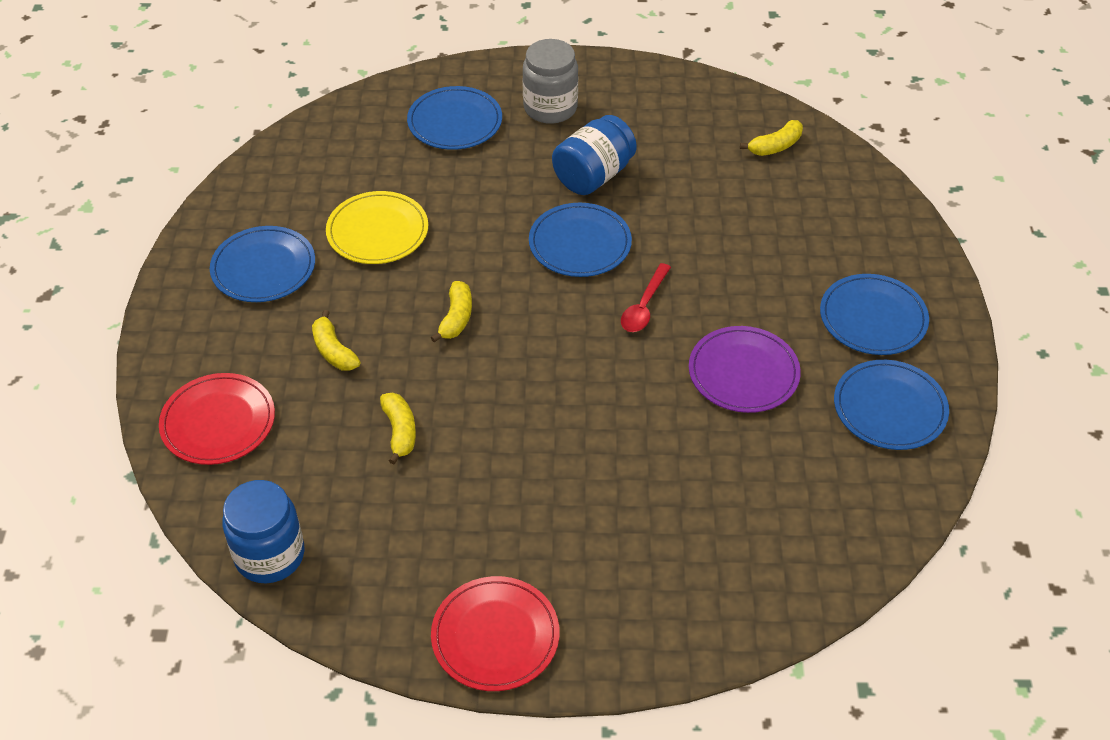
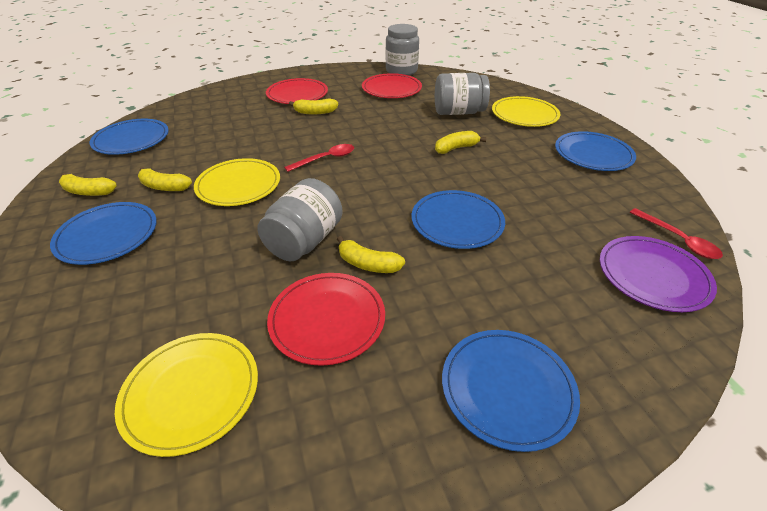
blue jar: 2 -> 0
grey jar: 1 -> 3
red plate: 2 -> 3
red spoon: 1 -> 2
yellow banana: 4 -> 5
yellow plate: 1 -> 3

